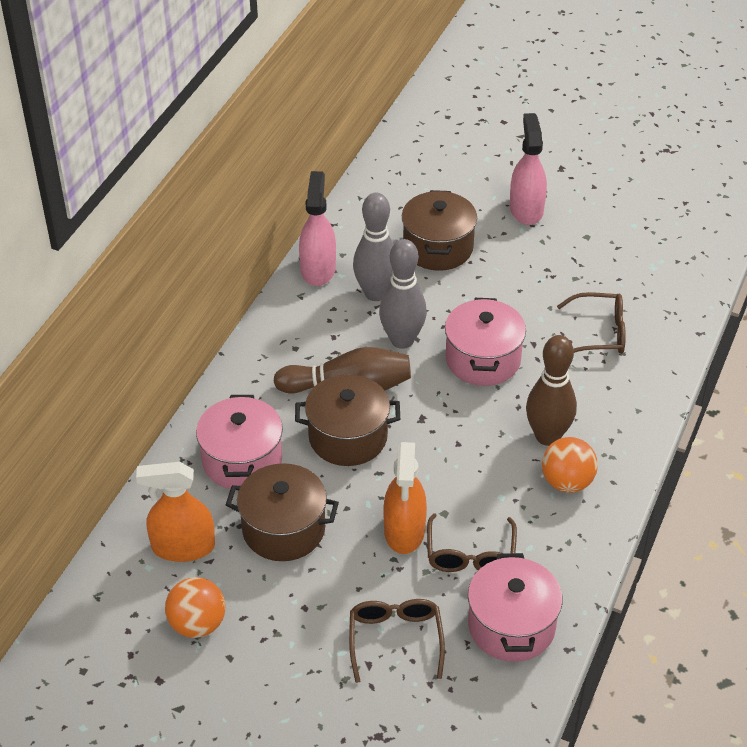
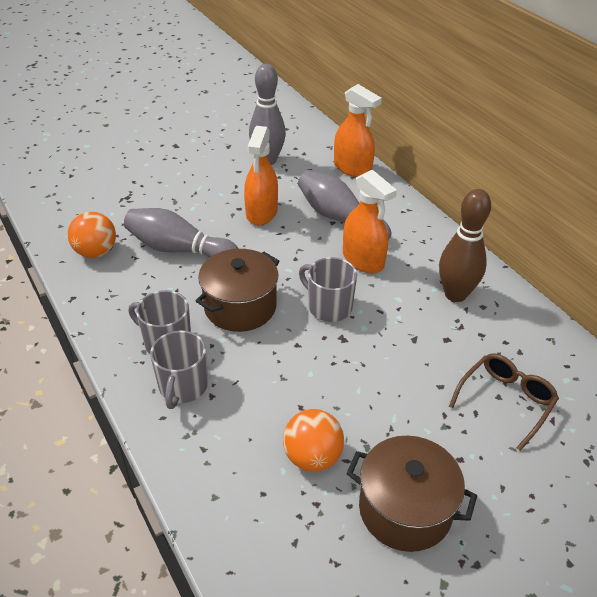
brown bowling pin: 2 -> 1
brown glasses: 3 -> 1
brown pot: 3 -> 2
grey bowling pin: 2 -> 3
grey mug: 0 -> 3
orange spray bottle: 2 -> 3
pink pot: 3 -> 0
pink spray bottle: 2 -> 0

